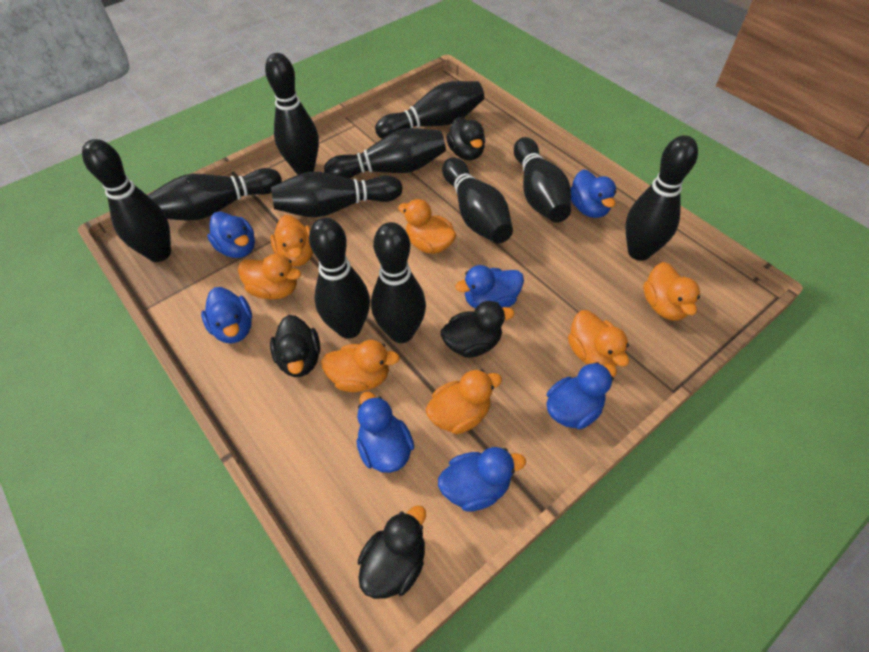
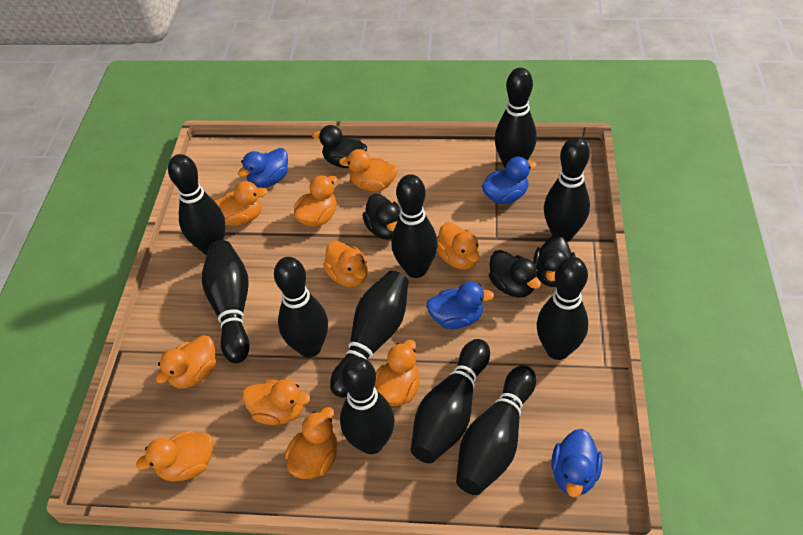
blue duck: 7 -> 4
orange duck: 7 -> 10

